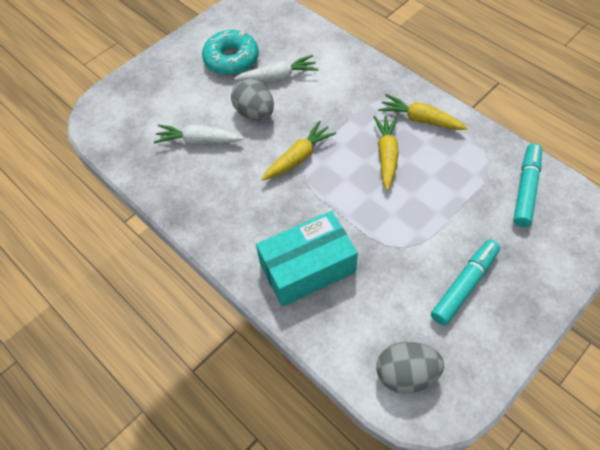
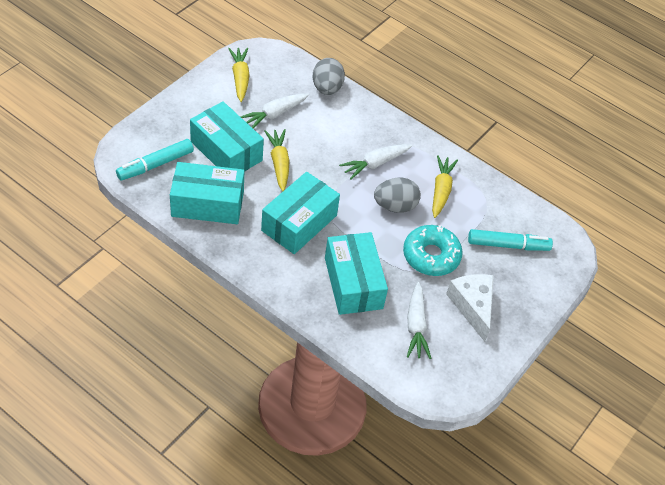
turquoise box: 1 -> 4
white carrot: 2 -> 3
white cheese: 0 -> 1

